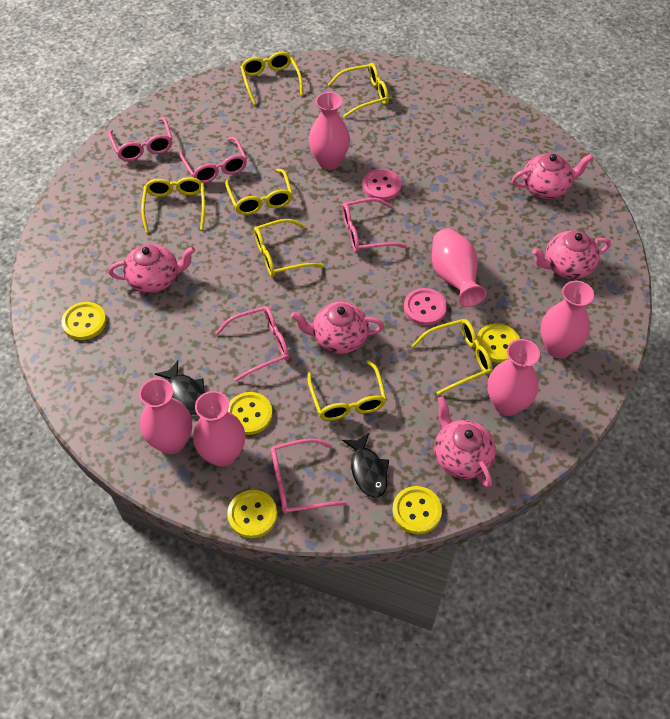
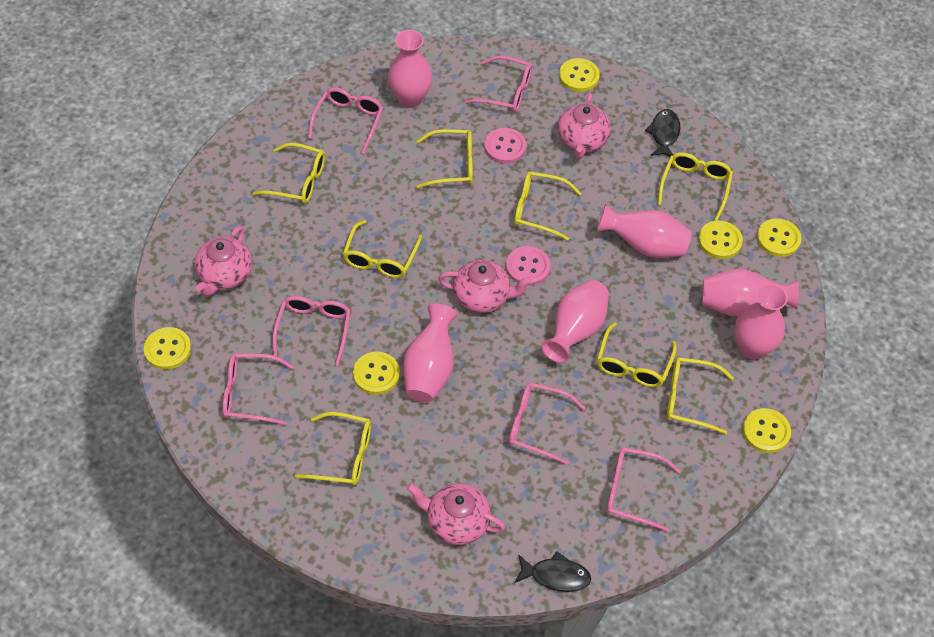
pink glasses: 5 -> 6
pink teapot: 5 -> 4
yellow button: 5 -> 6
yellow glasses: 7 -> 8

